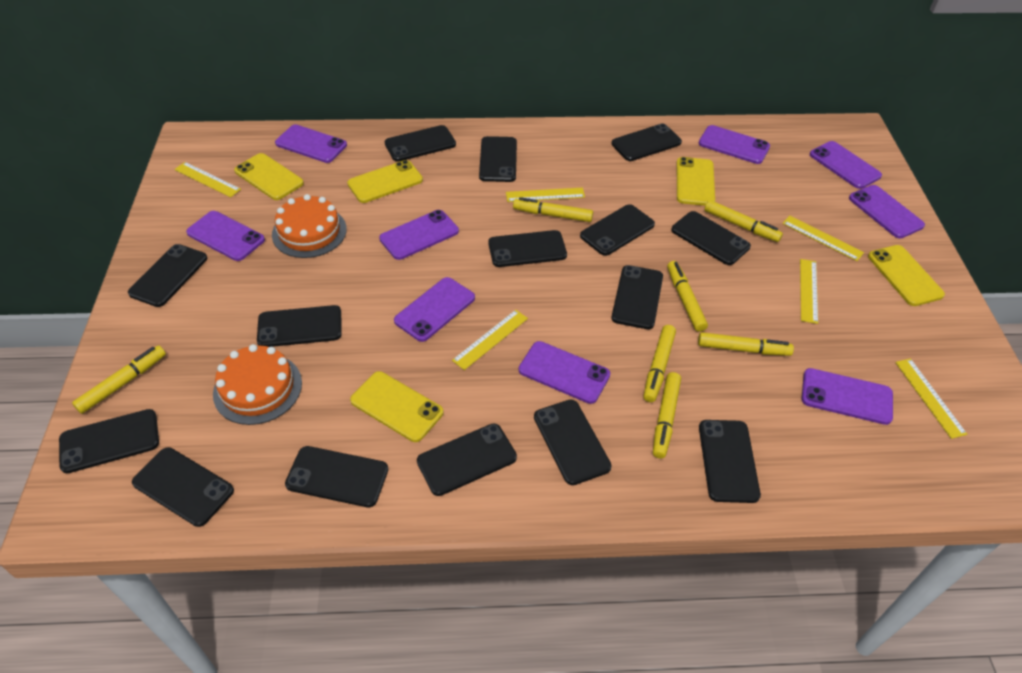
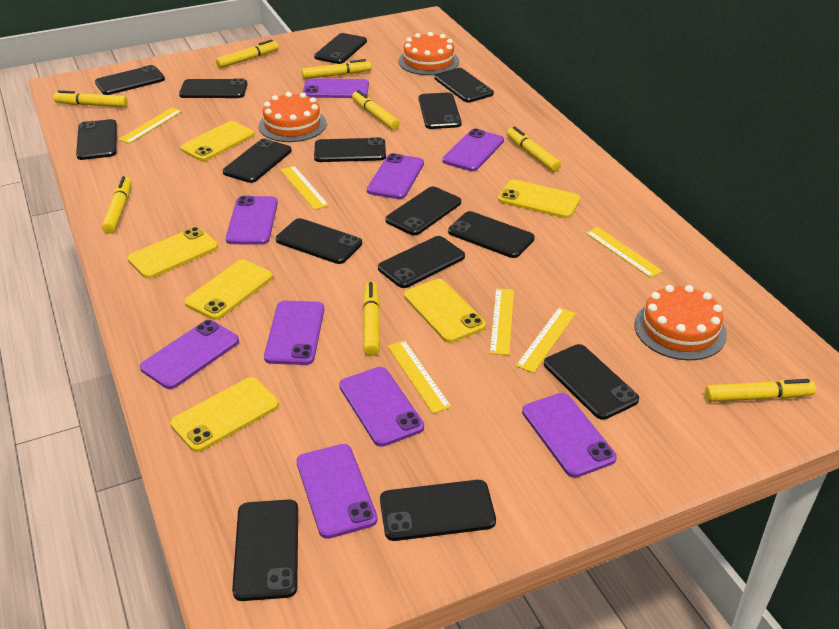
orange cake: 2 -> 3
yellow marker: 7 -> 8
yellow phone: 5 -> 6

